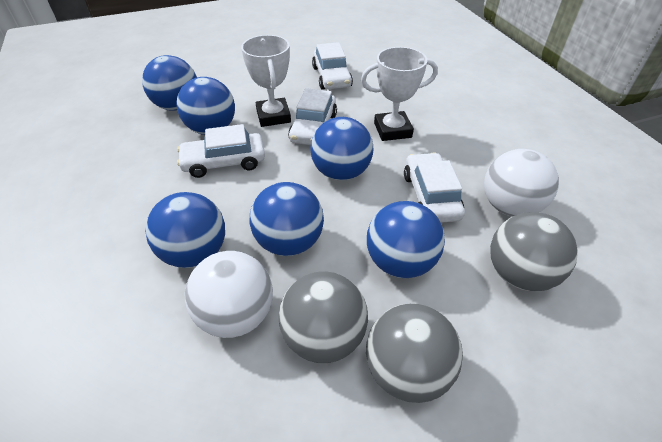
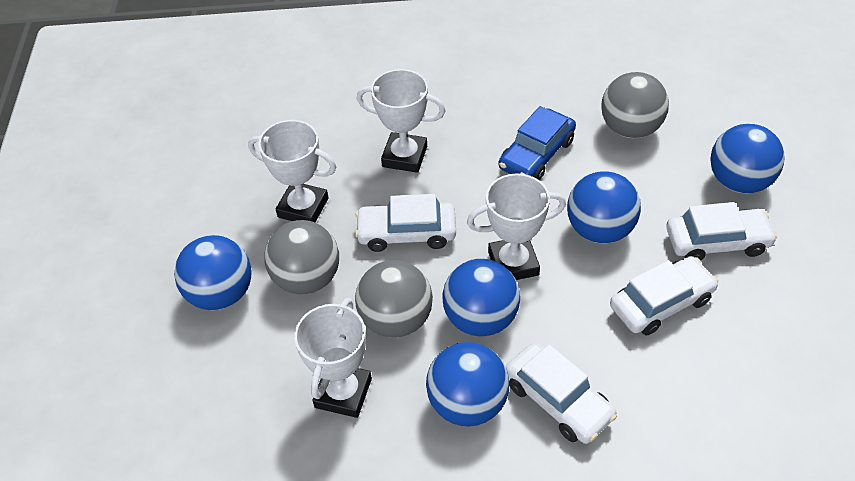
blue ball: 6 -> 5
blue car: 0 -> 1
white ball: 2 -> 0
white trophy: 2 -> 4

